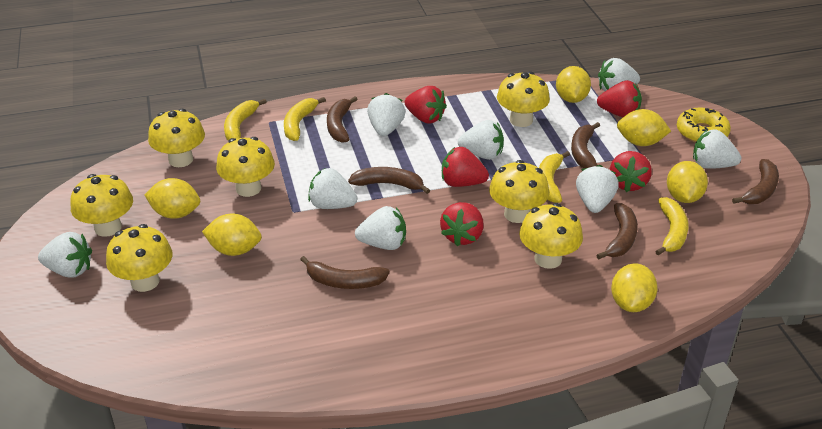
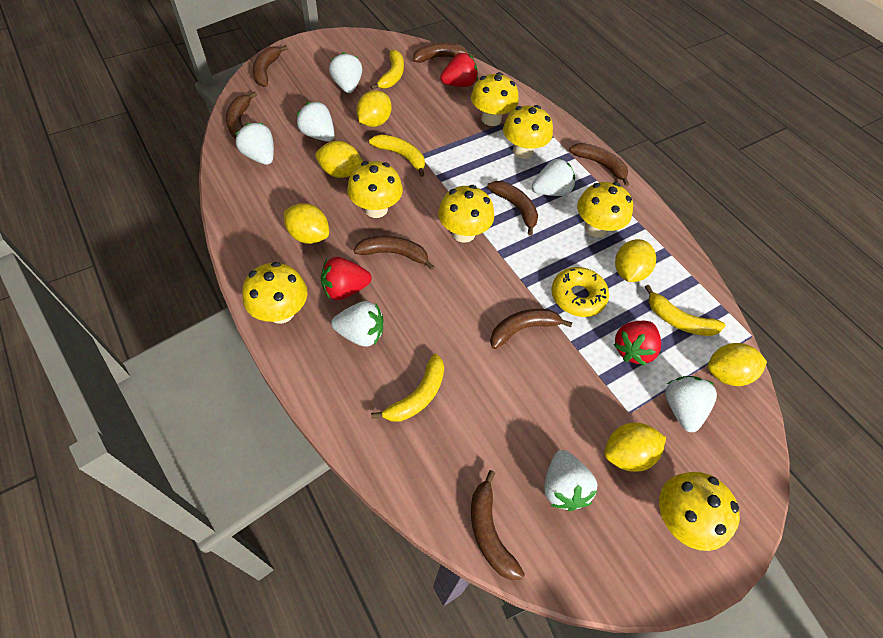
brown banana: 6 -> 8
red strawberry: 5 -> 3
white strawberry: 8 -> 7

